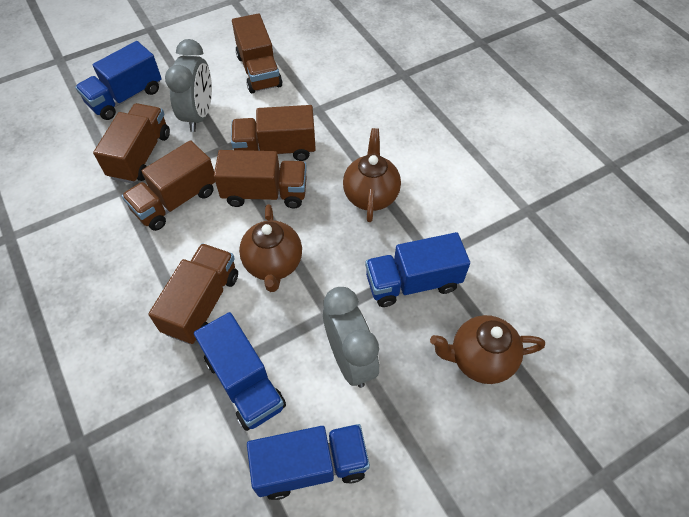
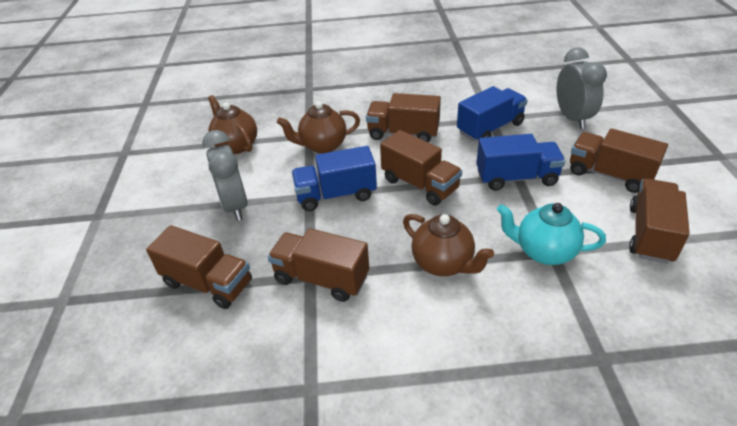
blue truck: 4 -> 3
turquoise teapot: 0 -> 1

